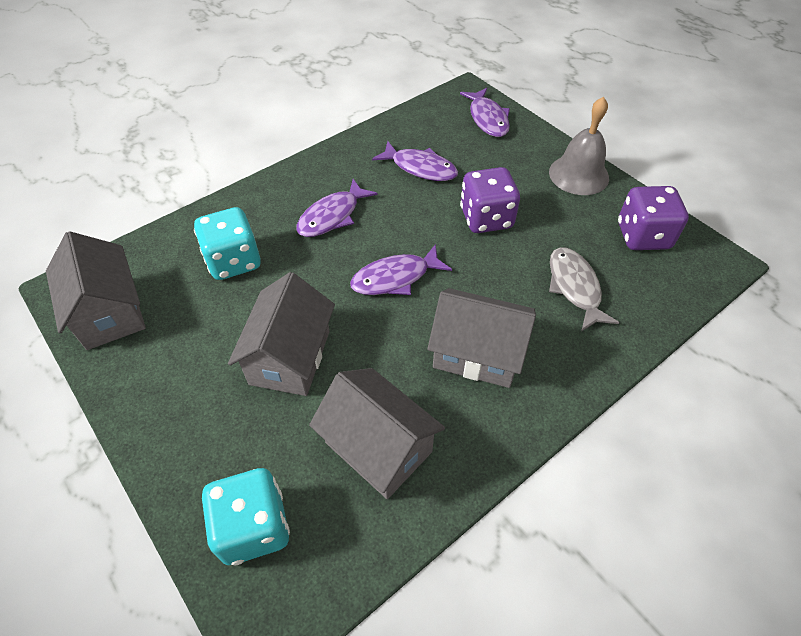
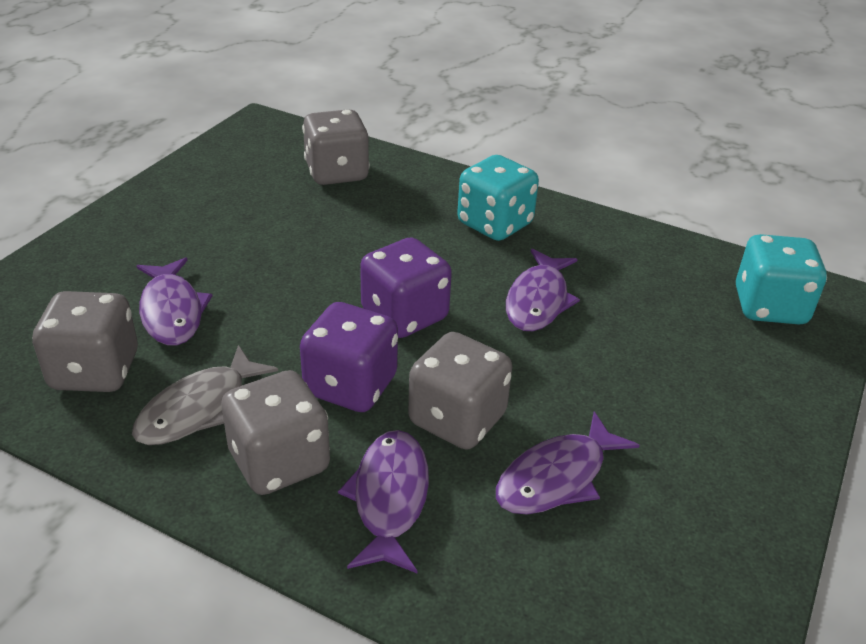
grey bell: 1 -> 0
grey dice: 0 -> 4
grey house: 4 -> 0

